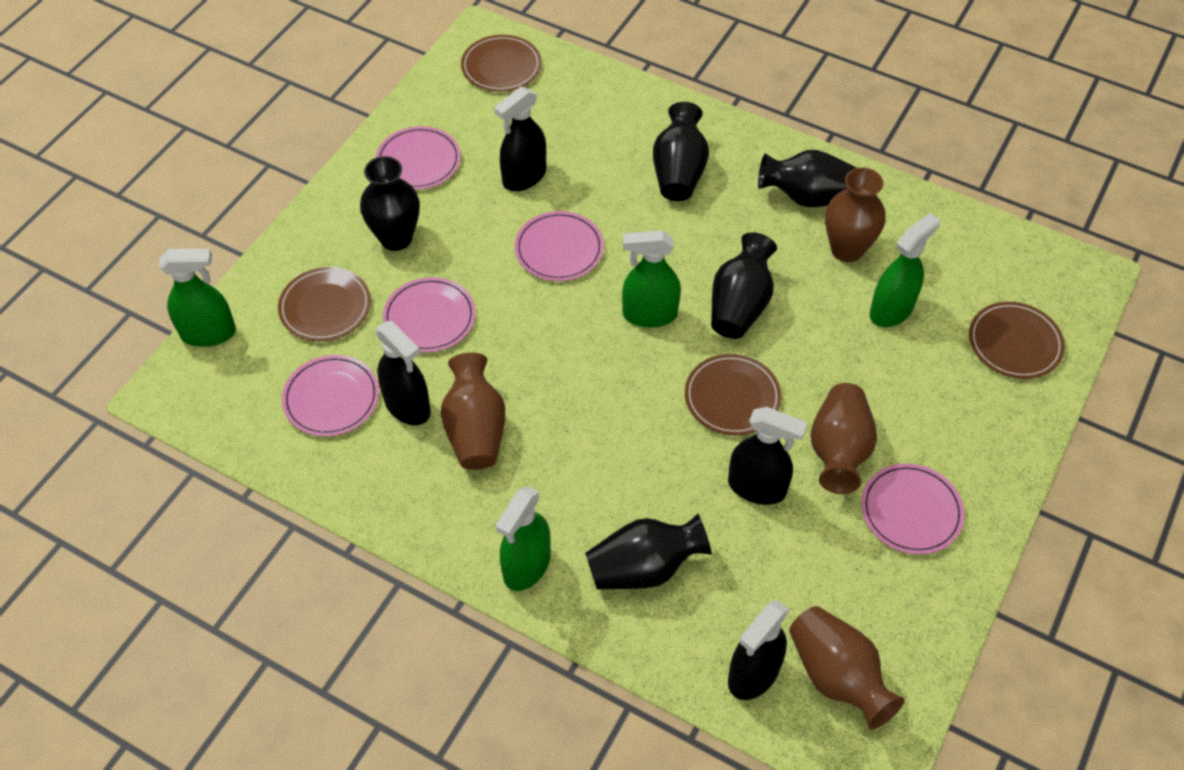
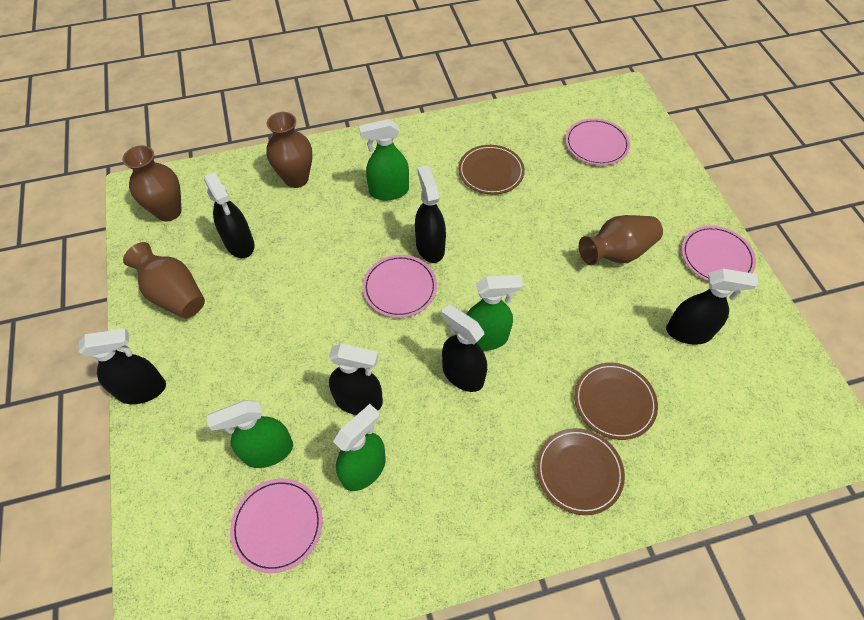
black spray bottle: 4 -> 6
black vase: 5 -> 0
brown plate: 4 -> 3
pink plate: 5 -> 4

